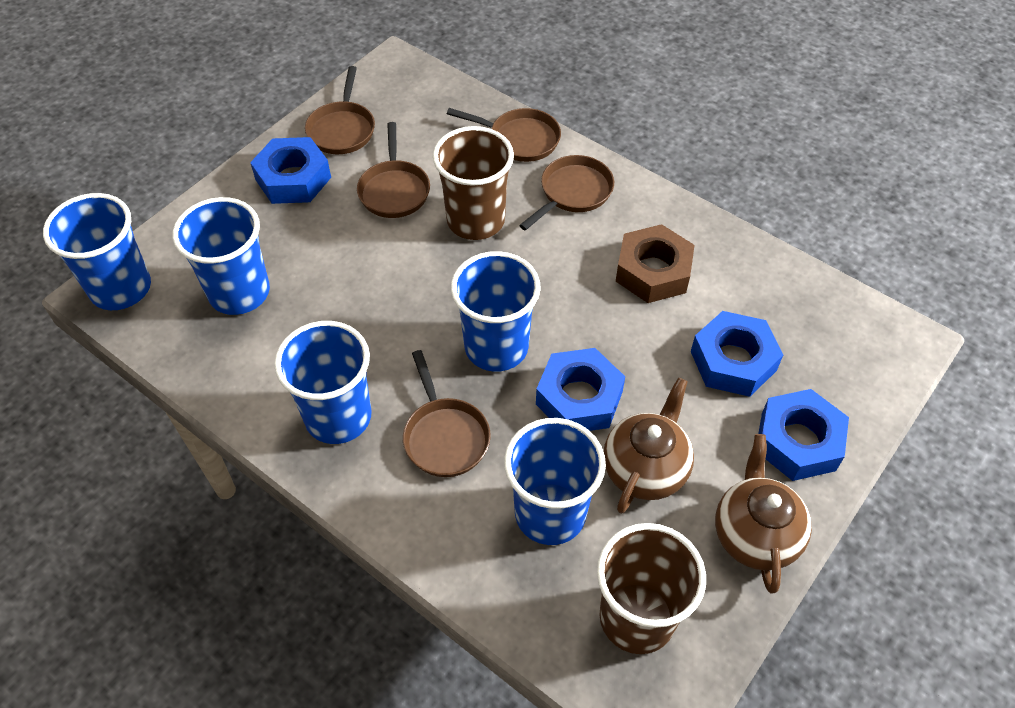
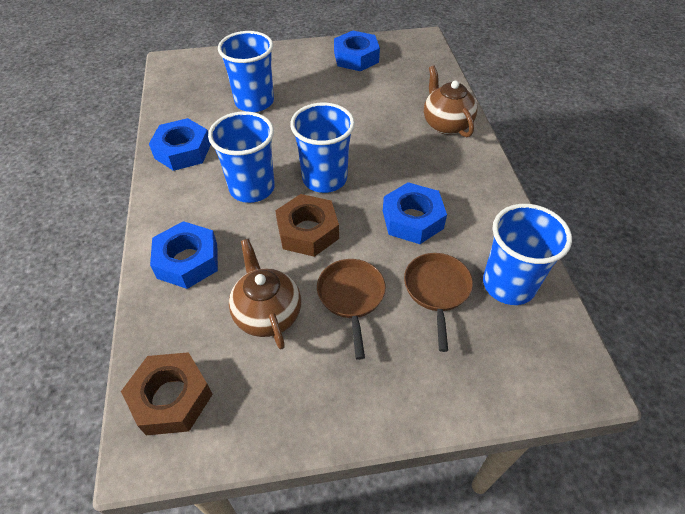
blue cup: 5 -> 4
brown cup: 2 -> 0
brown nut: 1 -> 2
brown pan: 5 -> 2

